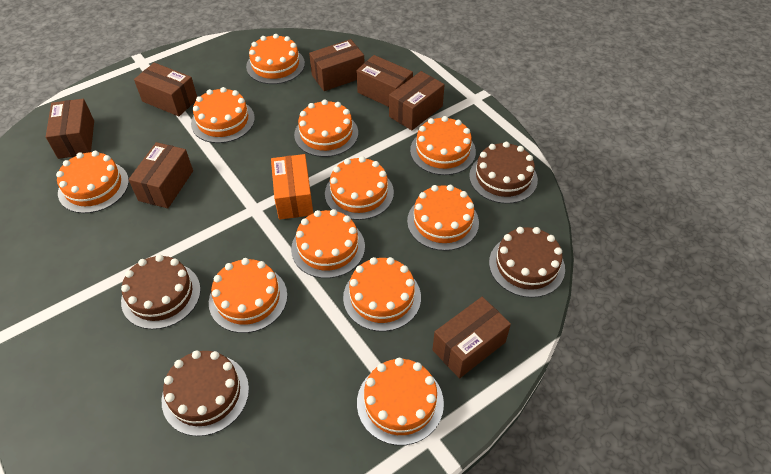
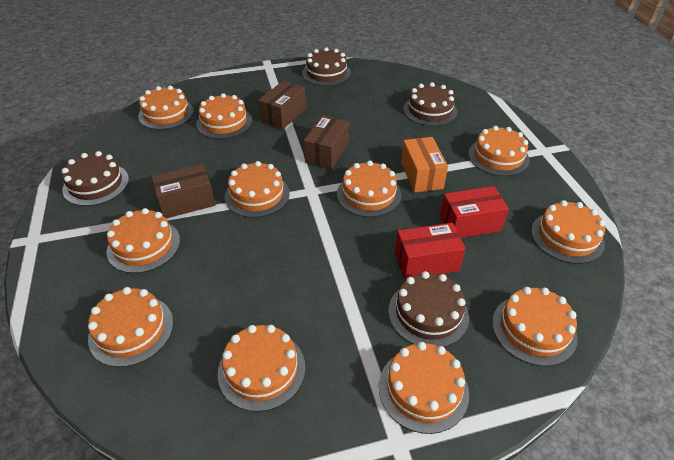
brown box: 7 -> 3
red box: 0 -> 2

